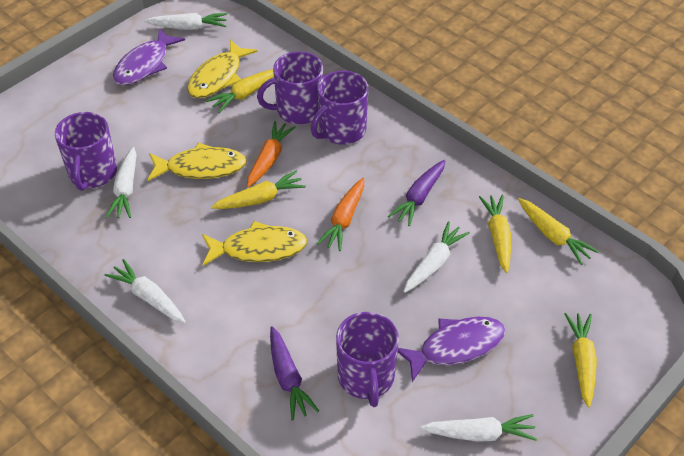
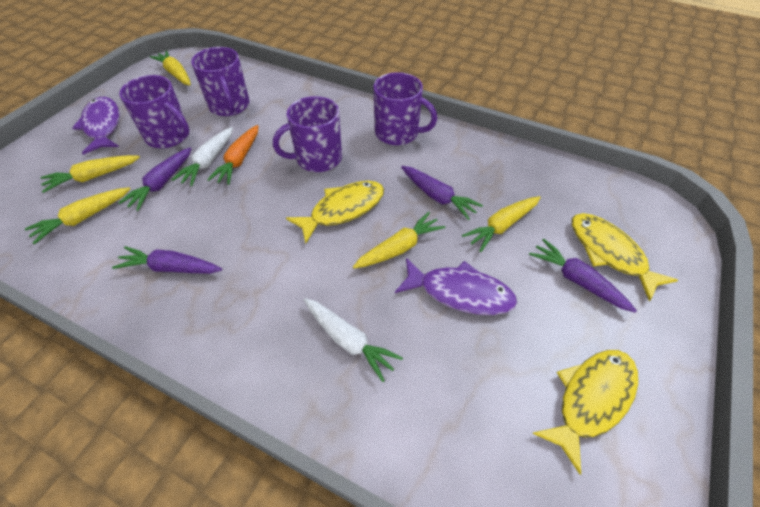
orange carrot: 2 -> 1
purple carrot: 2 -> 4
white carrot: 5 -> 2

